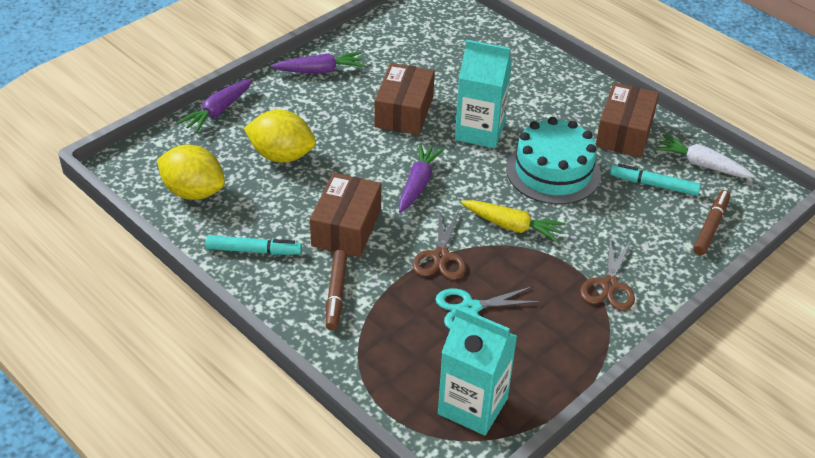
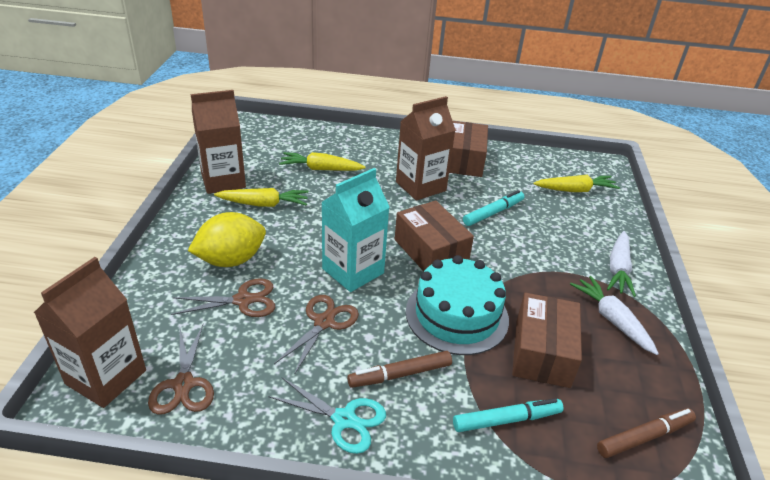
brown carton: 0 -> 3
brown scissors: 2 -> 3
purple carrot: 3 -> 0
turquoise carton: 2 -> 1
white carrot: 1 -> 2
yellow carrot: 1 -> 3
yellow lemon: 2 -> 1

